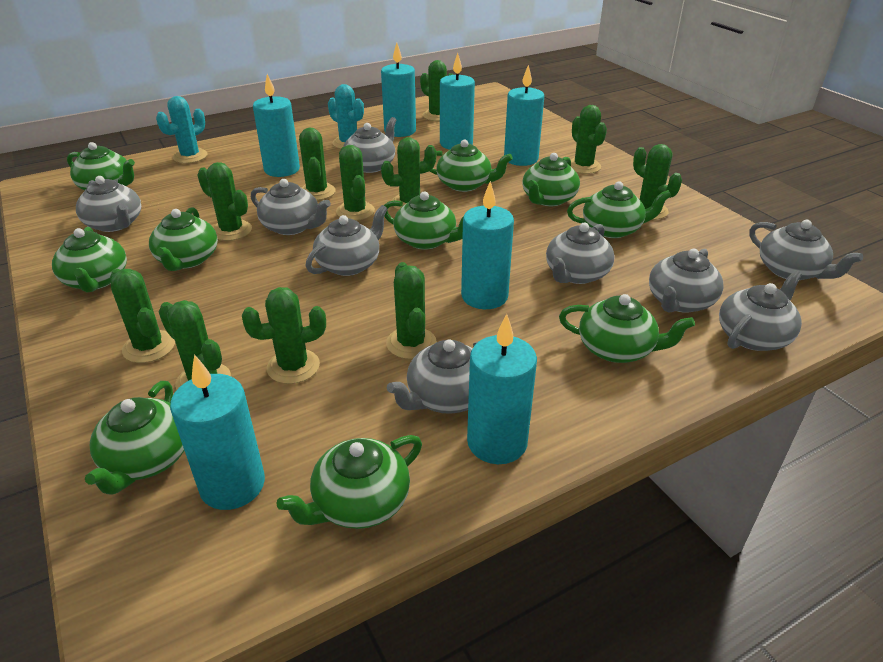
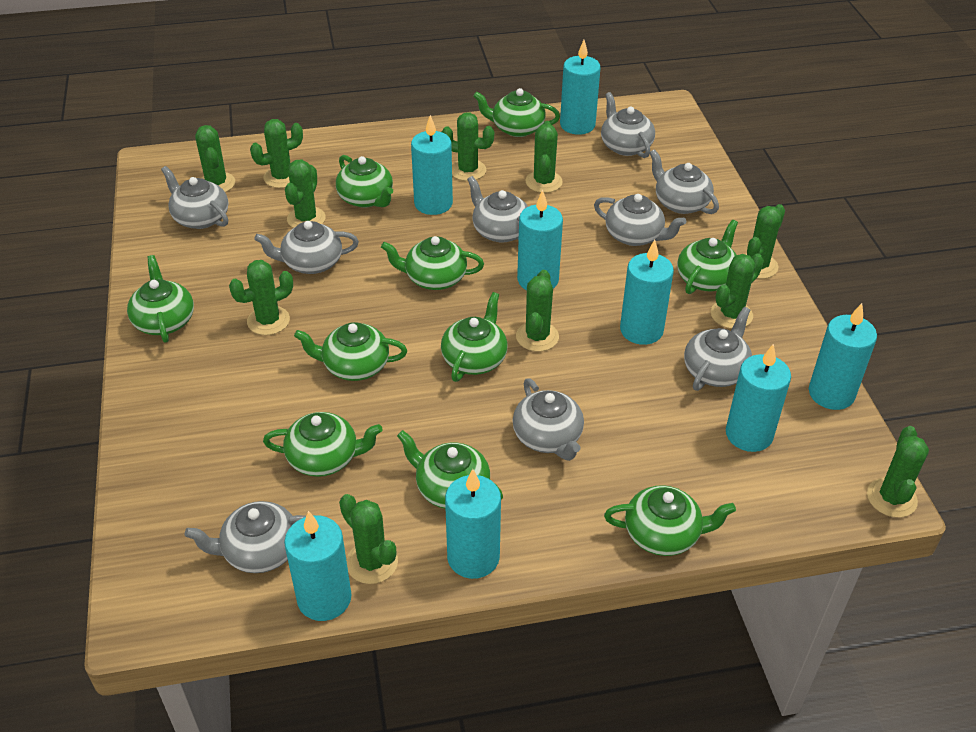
turquoise cactus: 2 -> 0
turquoise candle: 7 -> 8

